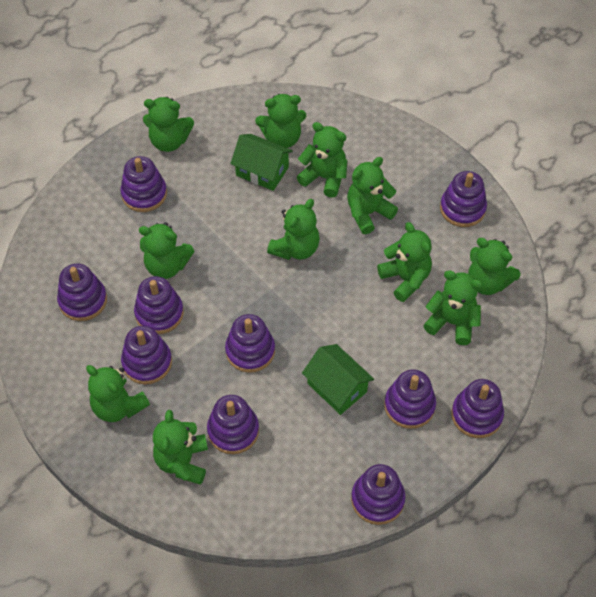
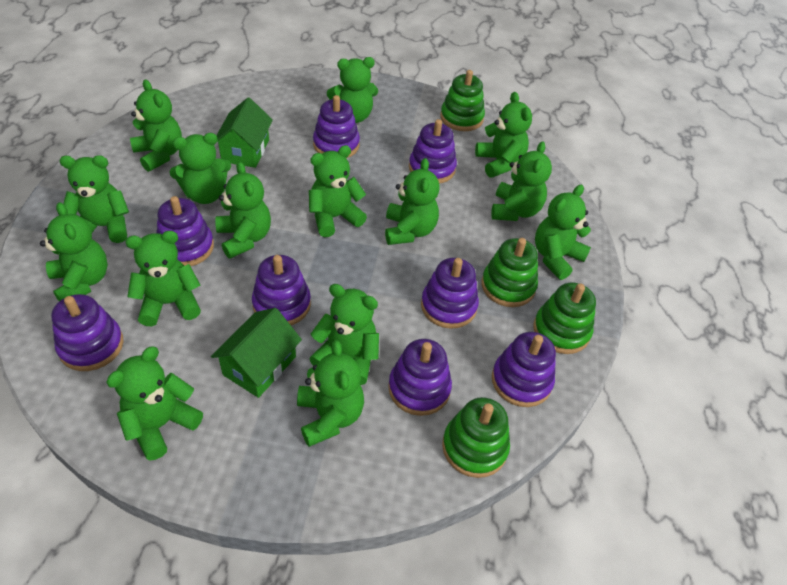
green stacking toy: 0 -> 4
green teddy bear: 11 -> 15
purple stacking toy: 10 -> 8

